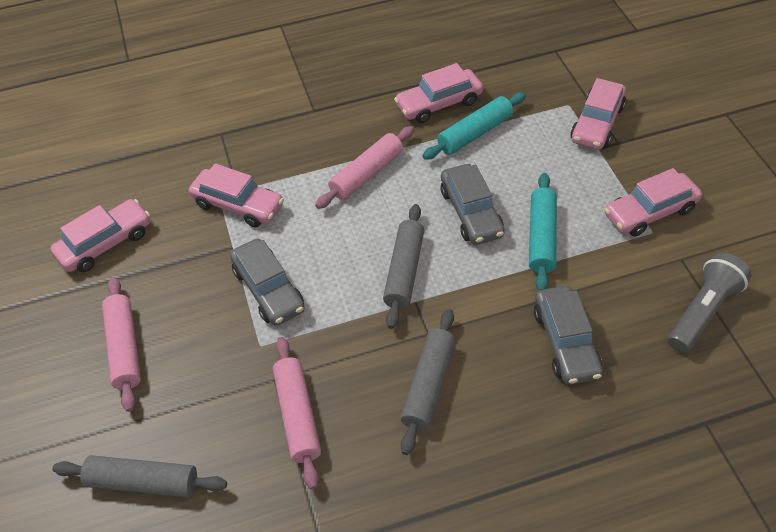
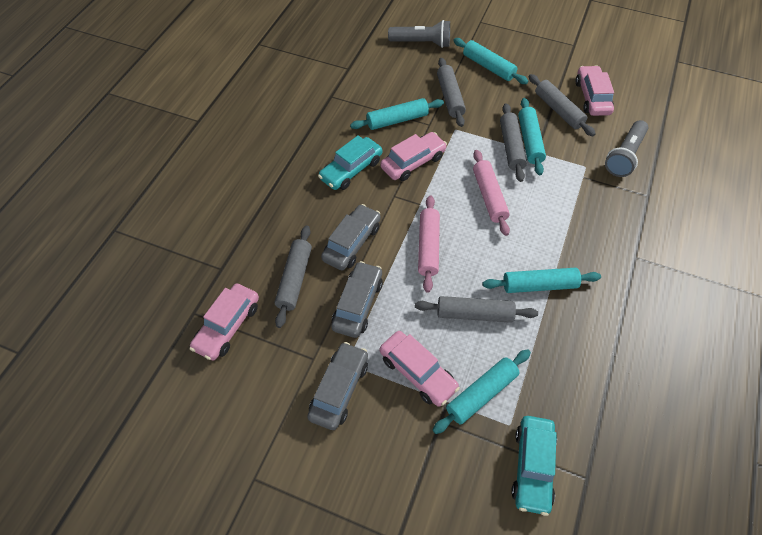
grey flashlight: 1 -> 2
grey rolling pin: 3 -> 5
pink car: 5 -> 4
pink rolling pin: 3 -> 2
turquoise car: 0 -> 2
turquoise rolling pin: 2 -> 5

